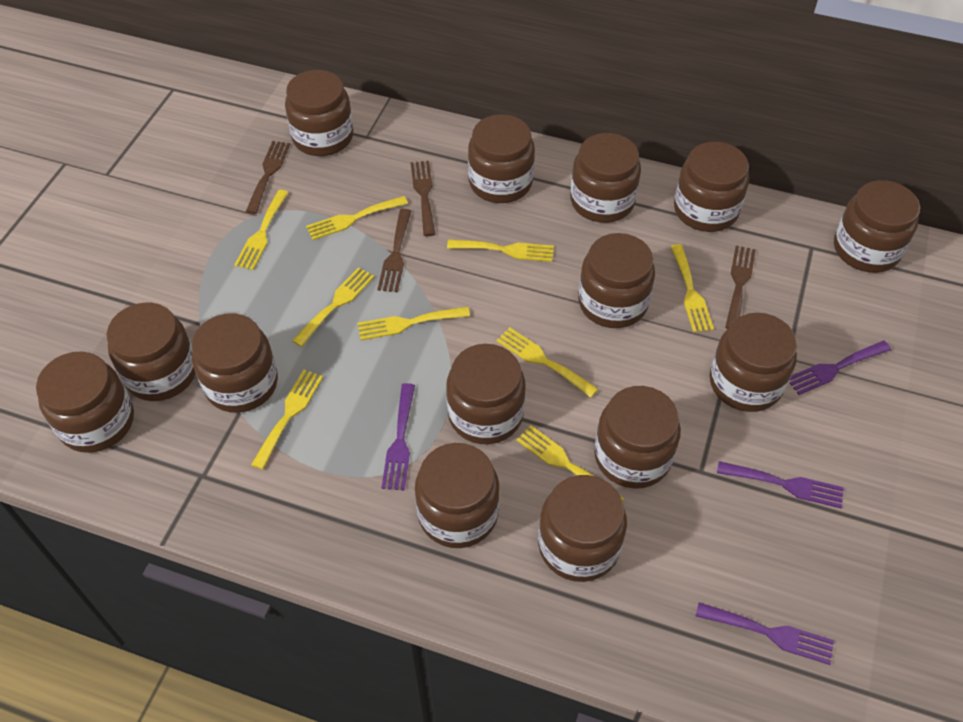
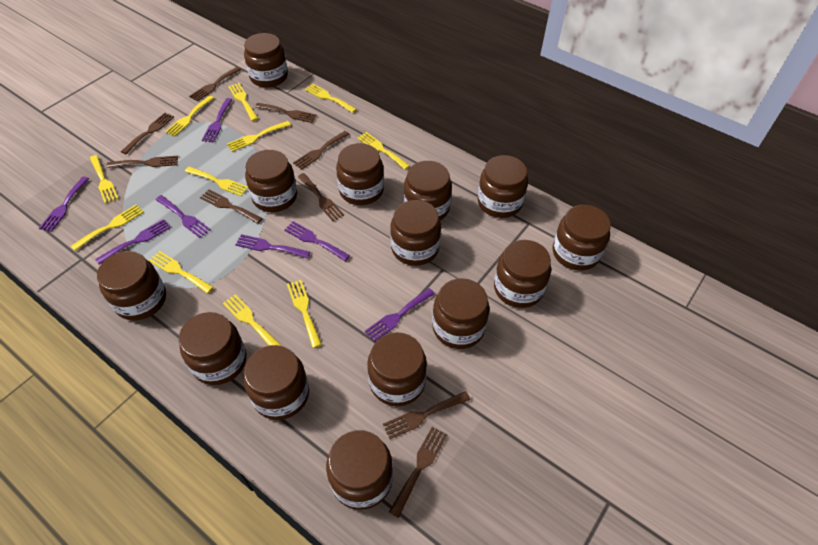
brown fork: 4 -> 9
purple fork: 4 -> 7
yellow fork: 9 -> 11

